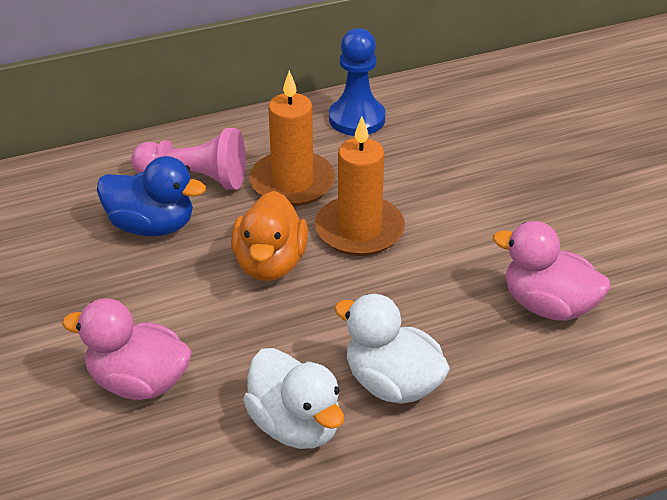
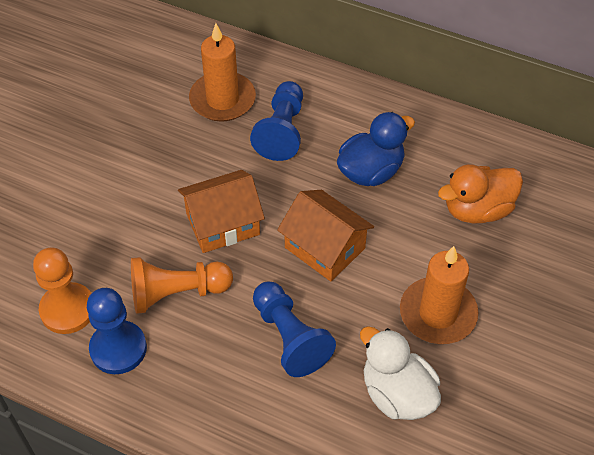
blue pawn: 1 -> 3
orange house: 0 -> 2
orange pawn: 0 -> 2
pink duck: 2 -> 0
pink pawn: 1 -> 0
white duck: 2 -> 1

